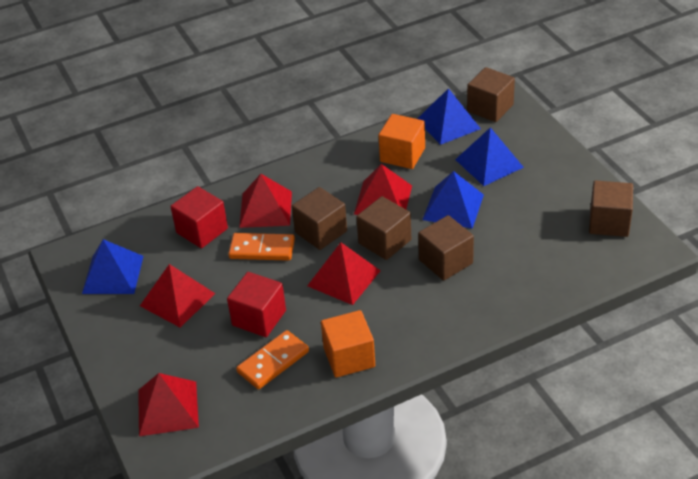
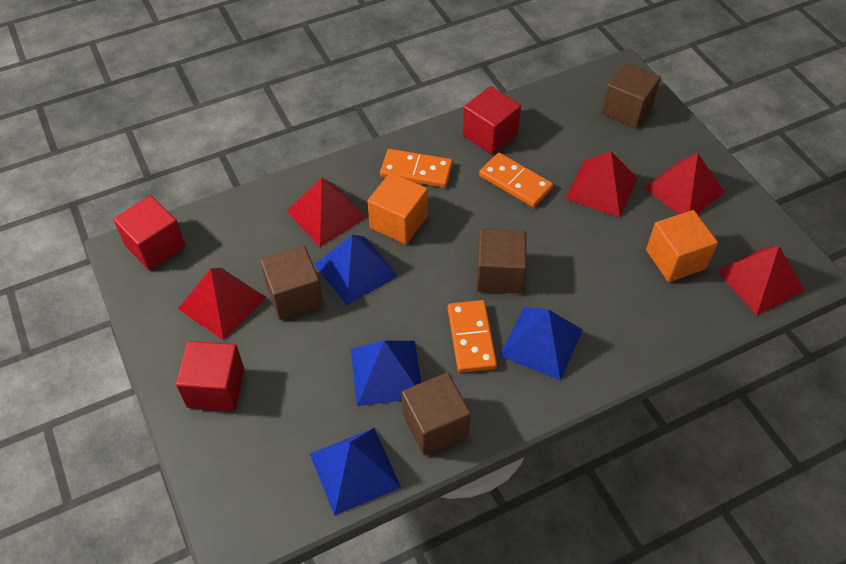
brown cube: 5 -> 4
orange domino: 2 -> 3
red cube: 2 -> 3

